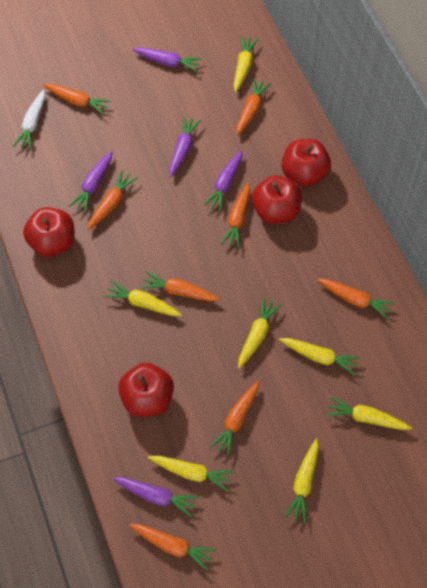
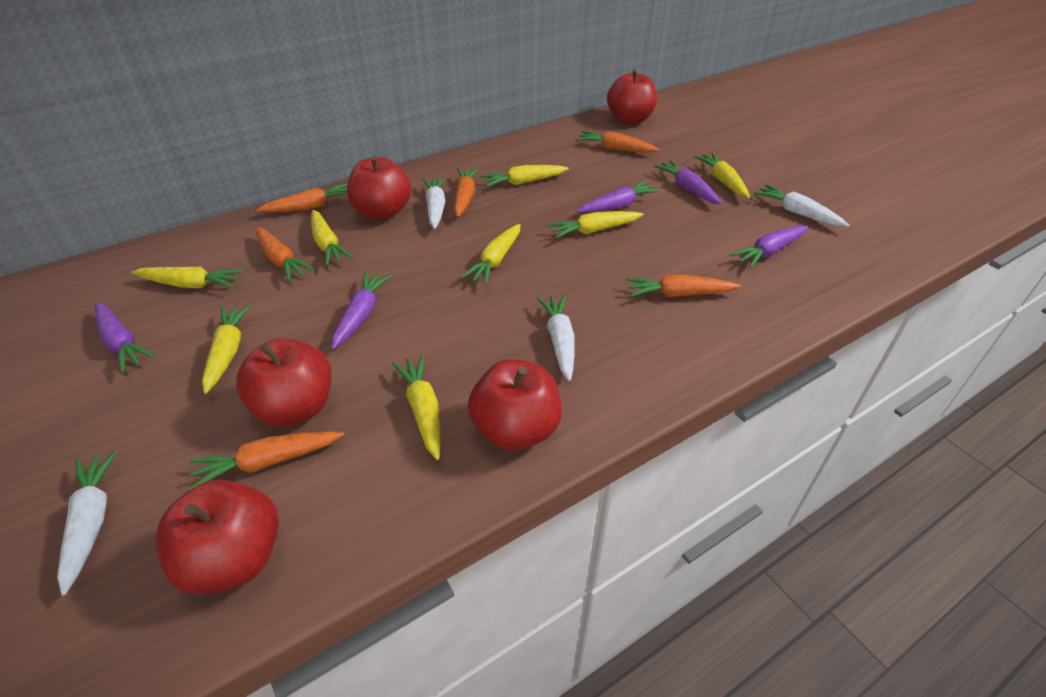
orange carrot: 8 -> 6
red apple: 4 -> 5
white carrot: 1 -> 4
yellow carrot: 7 -> 8

